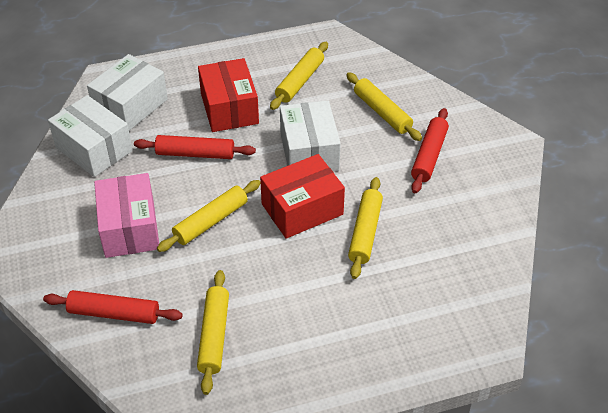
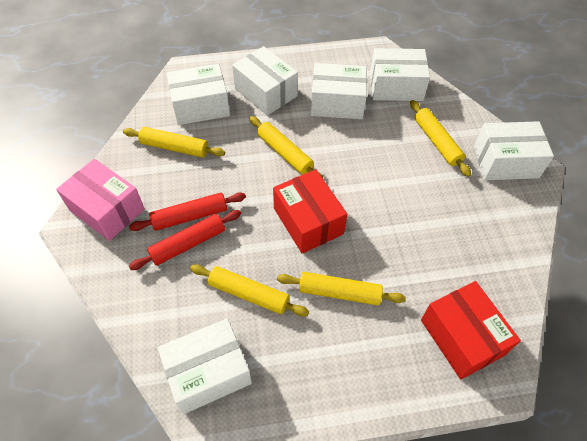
red rolling pin: 3 -> 2
white box: 3 -> 6

